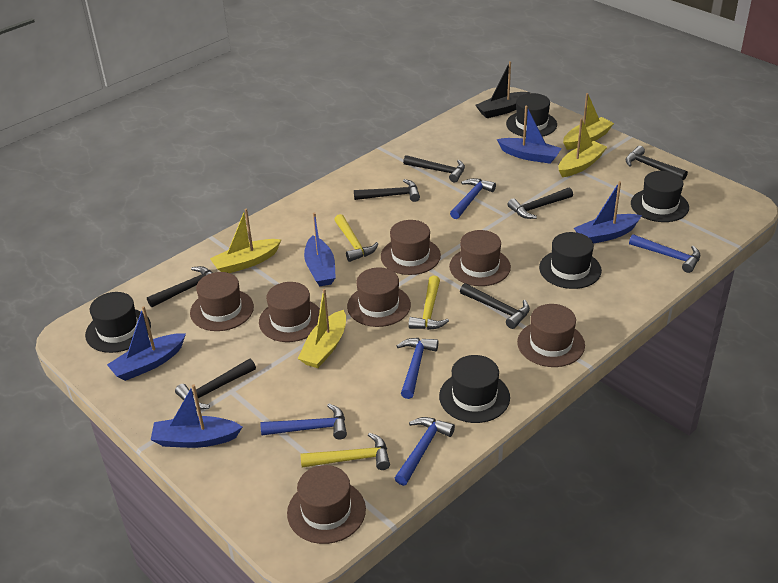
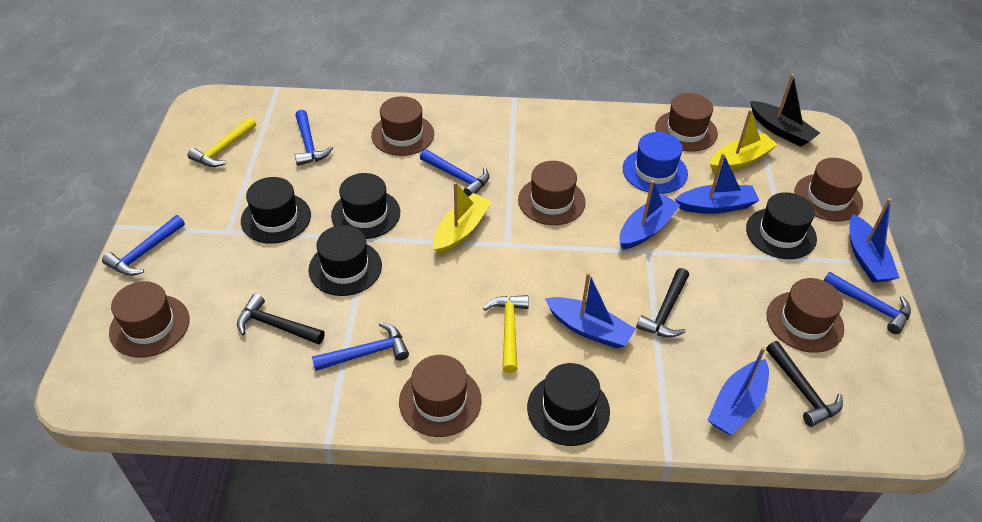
black hammer: 7 -> 3
blue hat: 0 -> 1
yellow boat: 4 -> 2
yellow hammer: 3 -> 2

